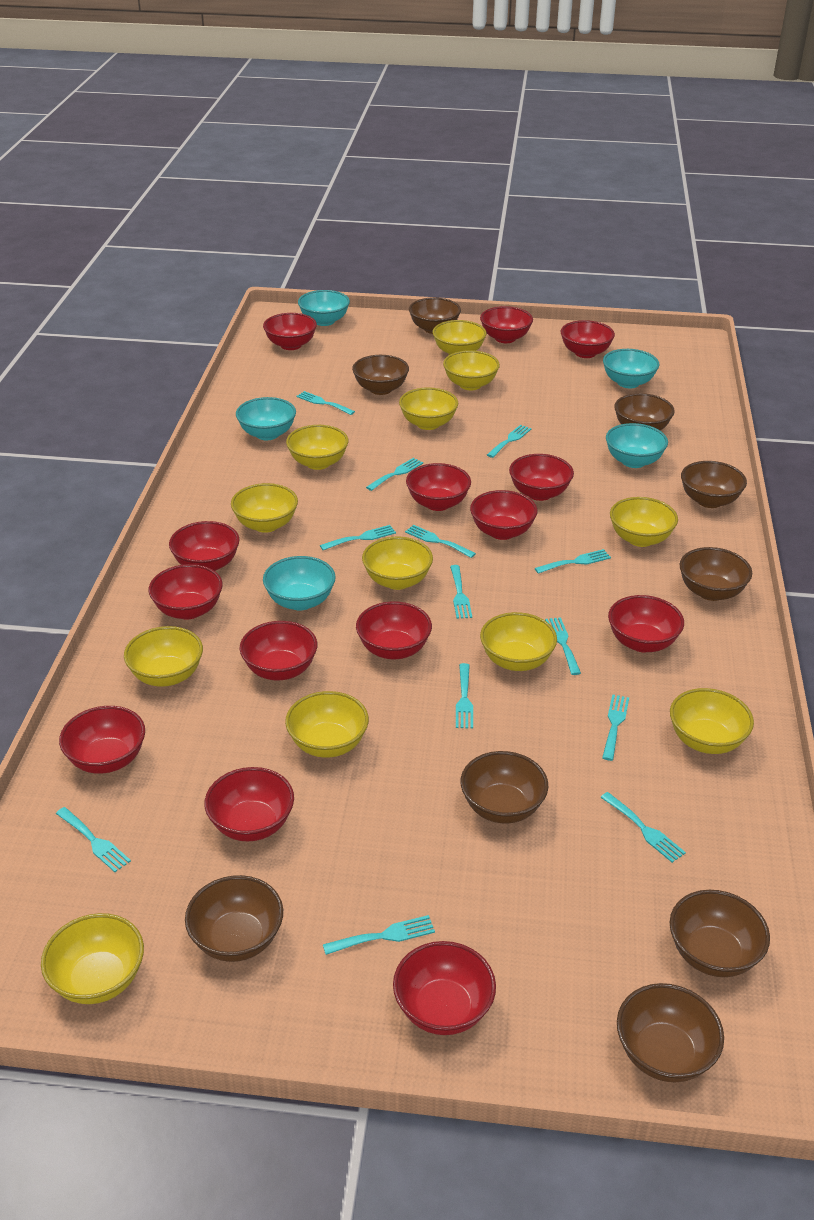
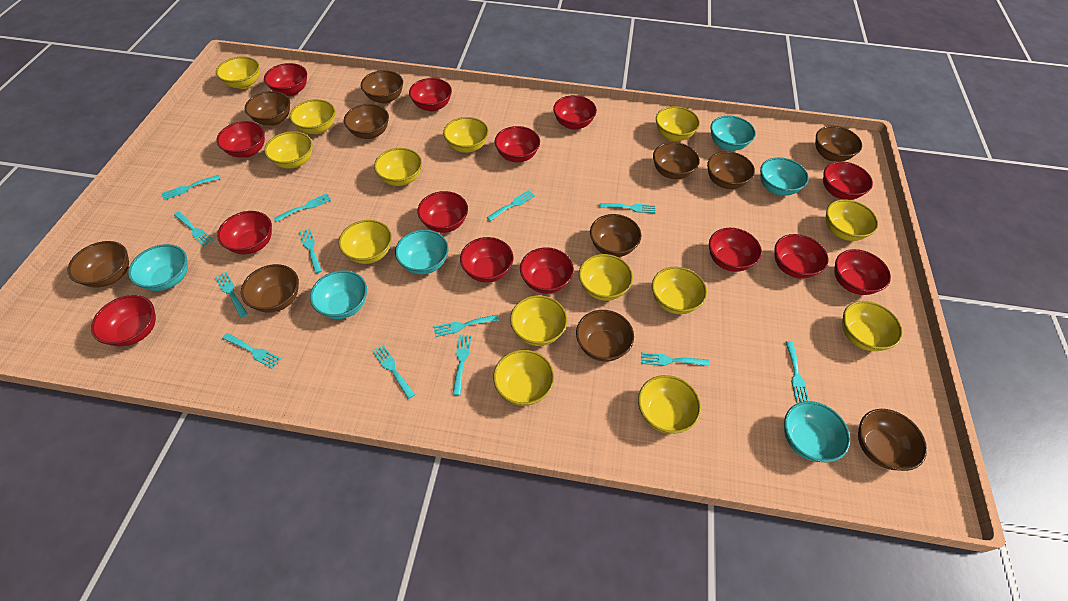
brown bowl: 9 -> 11
turquoise bowl: 5 -> 6
yellow bowl: 12 -> 14

